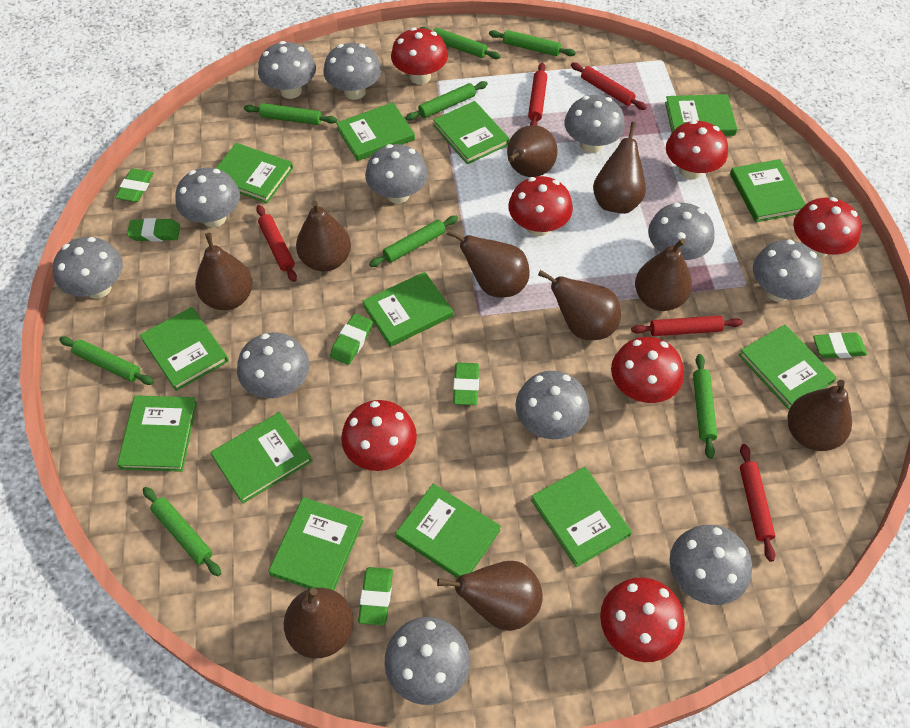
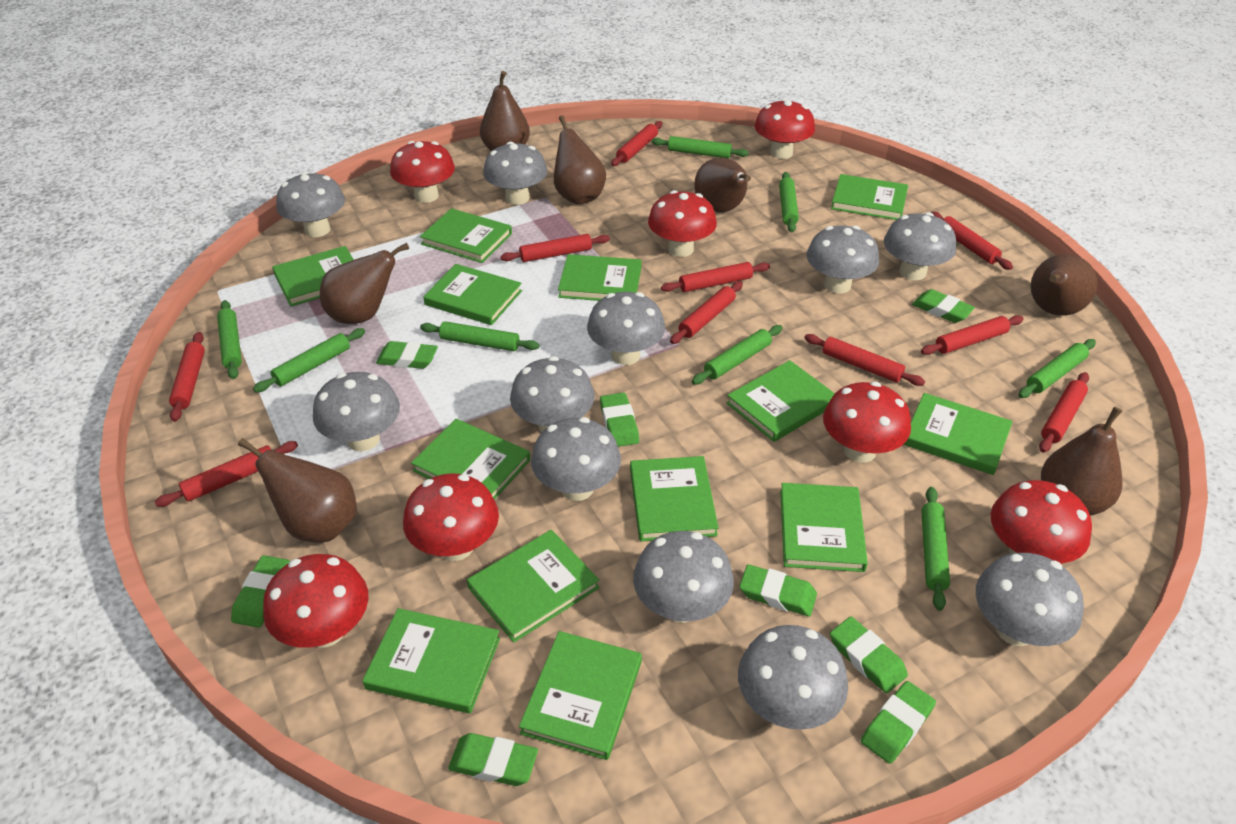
brown pear: 10 -> 7
green eraser: 6 -> 8
grey mushroom: 12 -> 11
red rolling pin: 5 -> 10

